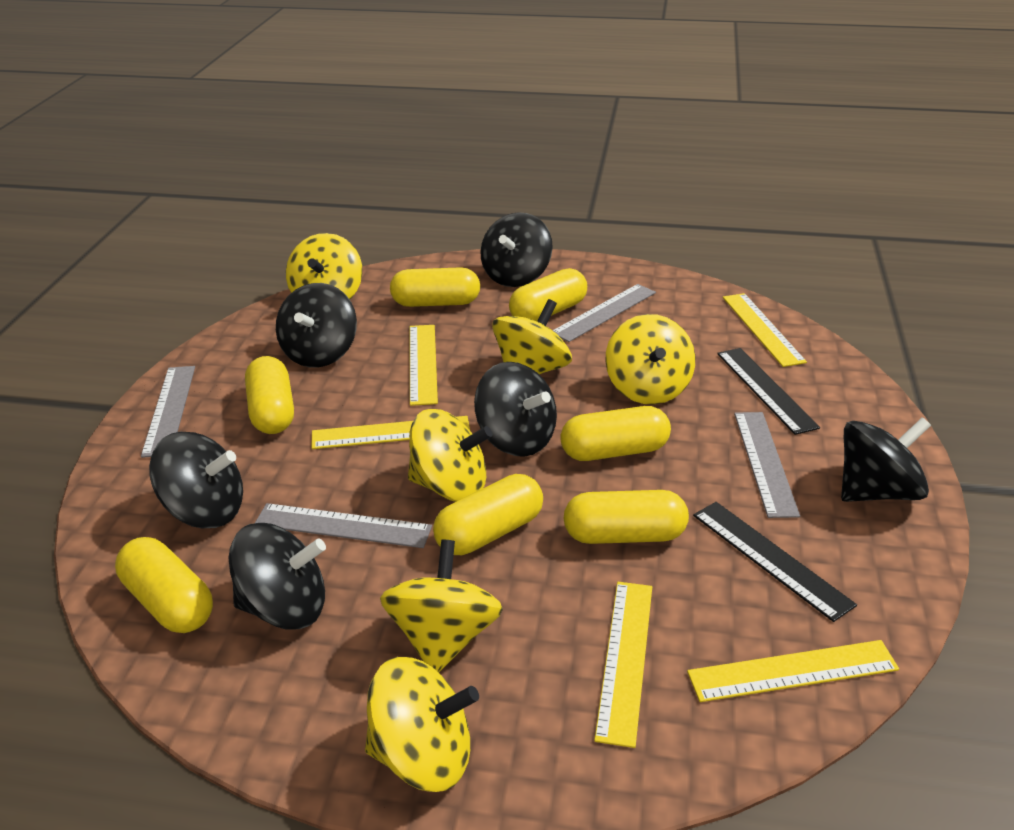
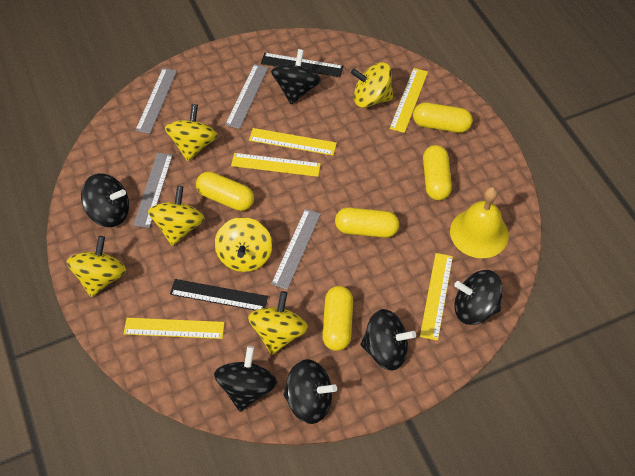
yellow bell: 0 -> 1
yellow capsule: 7 -> 5

